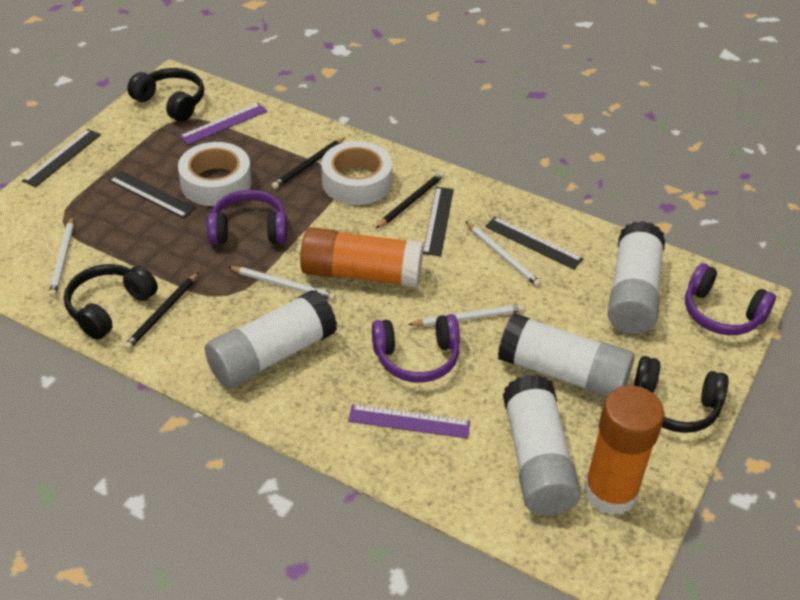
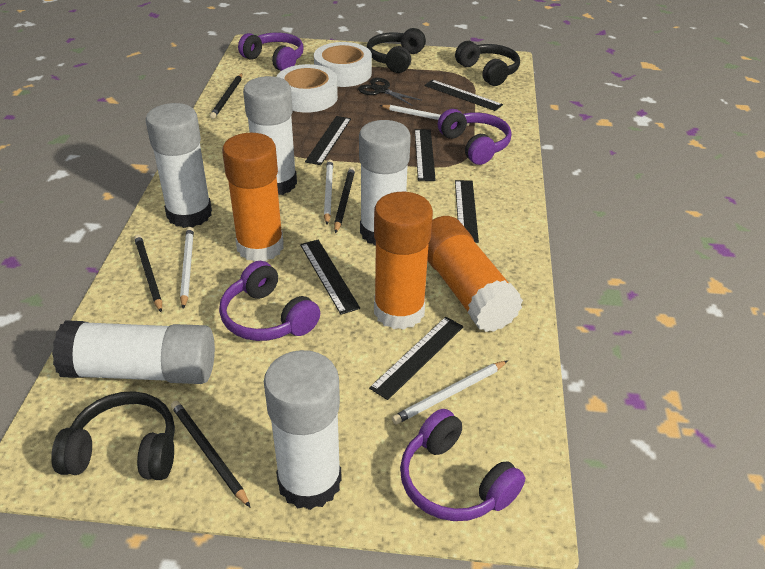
black pencil: 3 -> 4
black ruler: 4 -> 6
black scissors: 0 -> 1
orange glue stick: 2 -> 3
purple headphones: 3 -> 4
purple ruler: 2 -> 0
white glue stick: 4 -> 5

